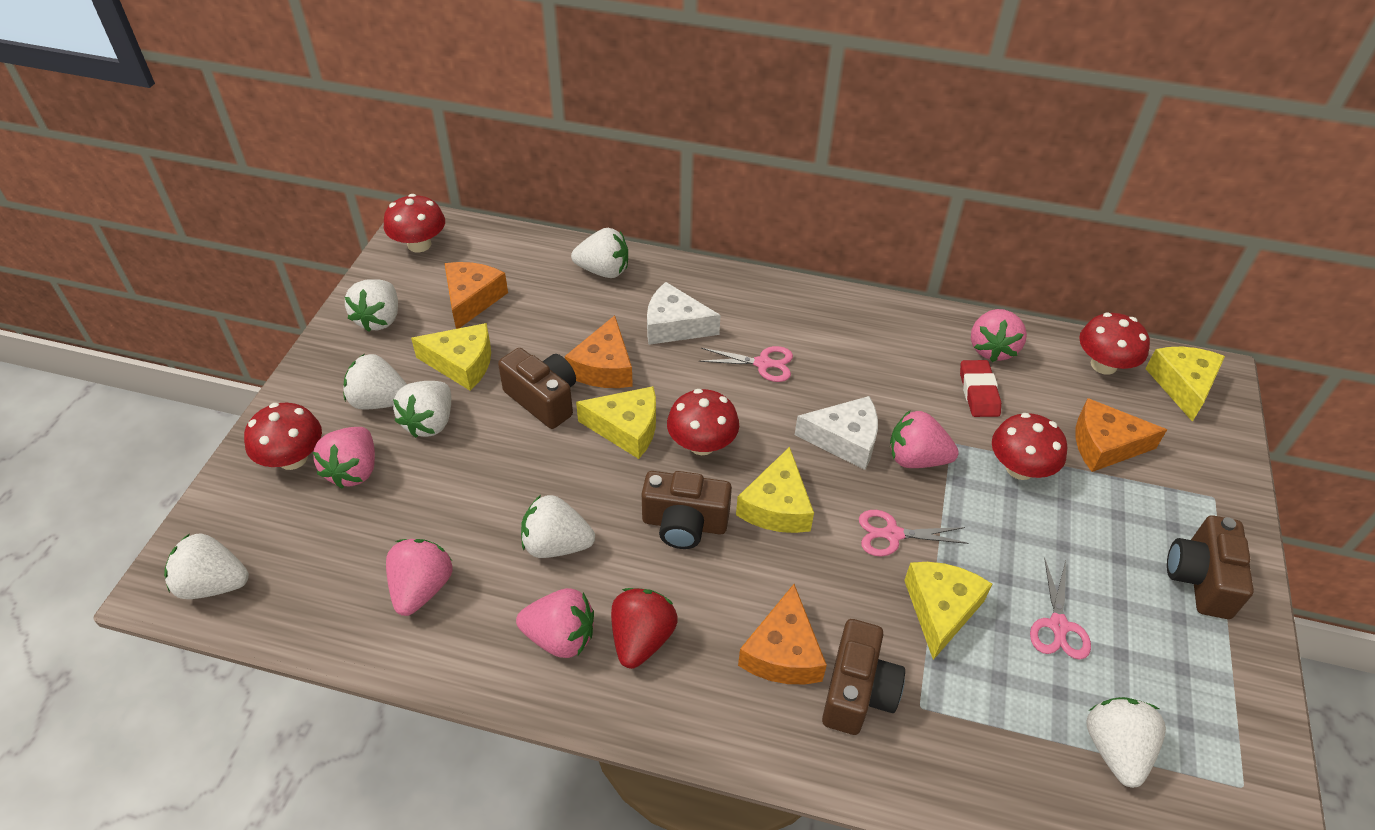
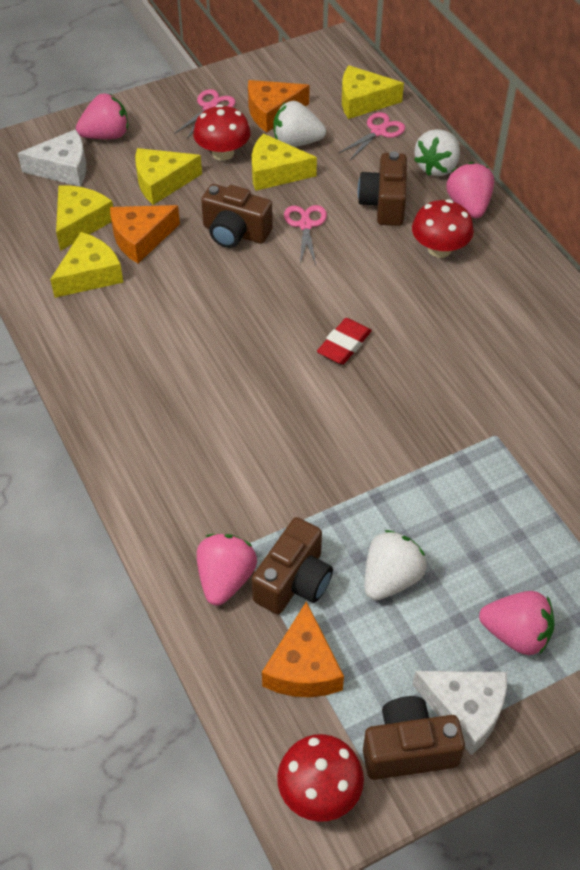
orange cheese: 4 -> 3
pink strawberry: 5 -> 4
red mushroom: 5 -> 3
red strawberry: 1 -> 0
white strawberry: 7 -> 3

